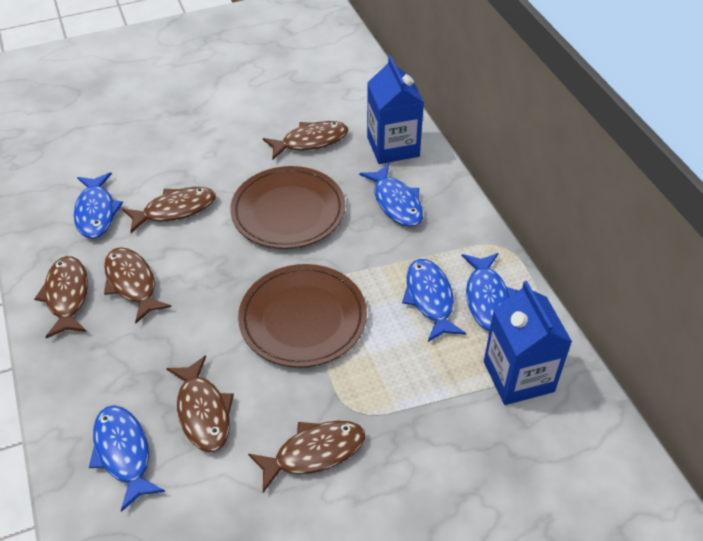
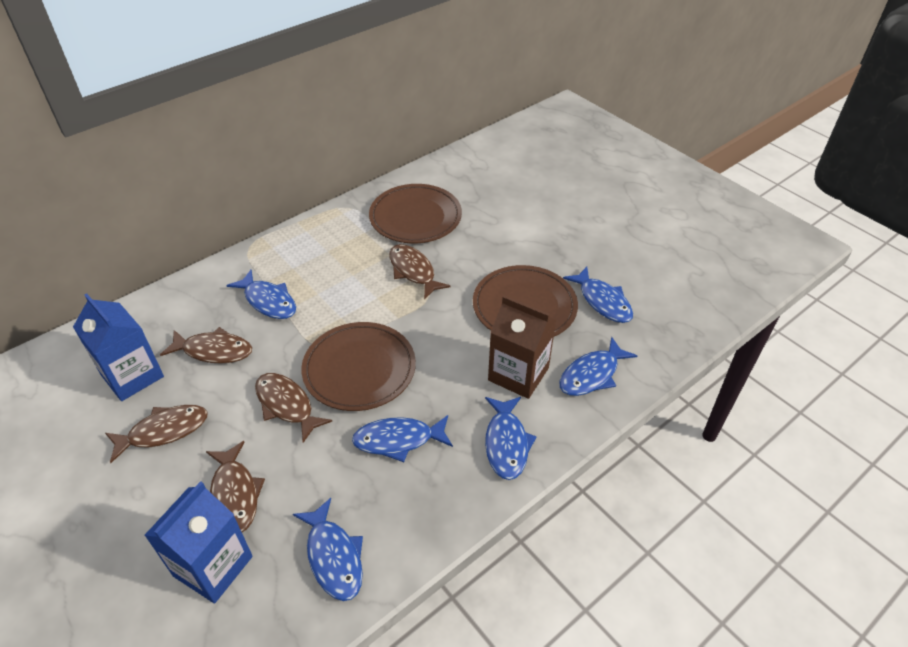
blue fish: 5 -> 6
brown carton: 0 -> 1
brown fish: 6 -> 5
brown plate: 2 -> 3

